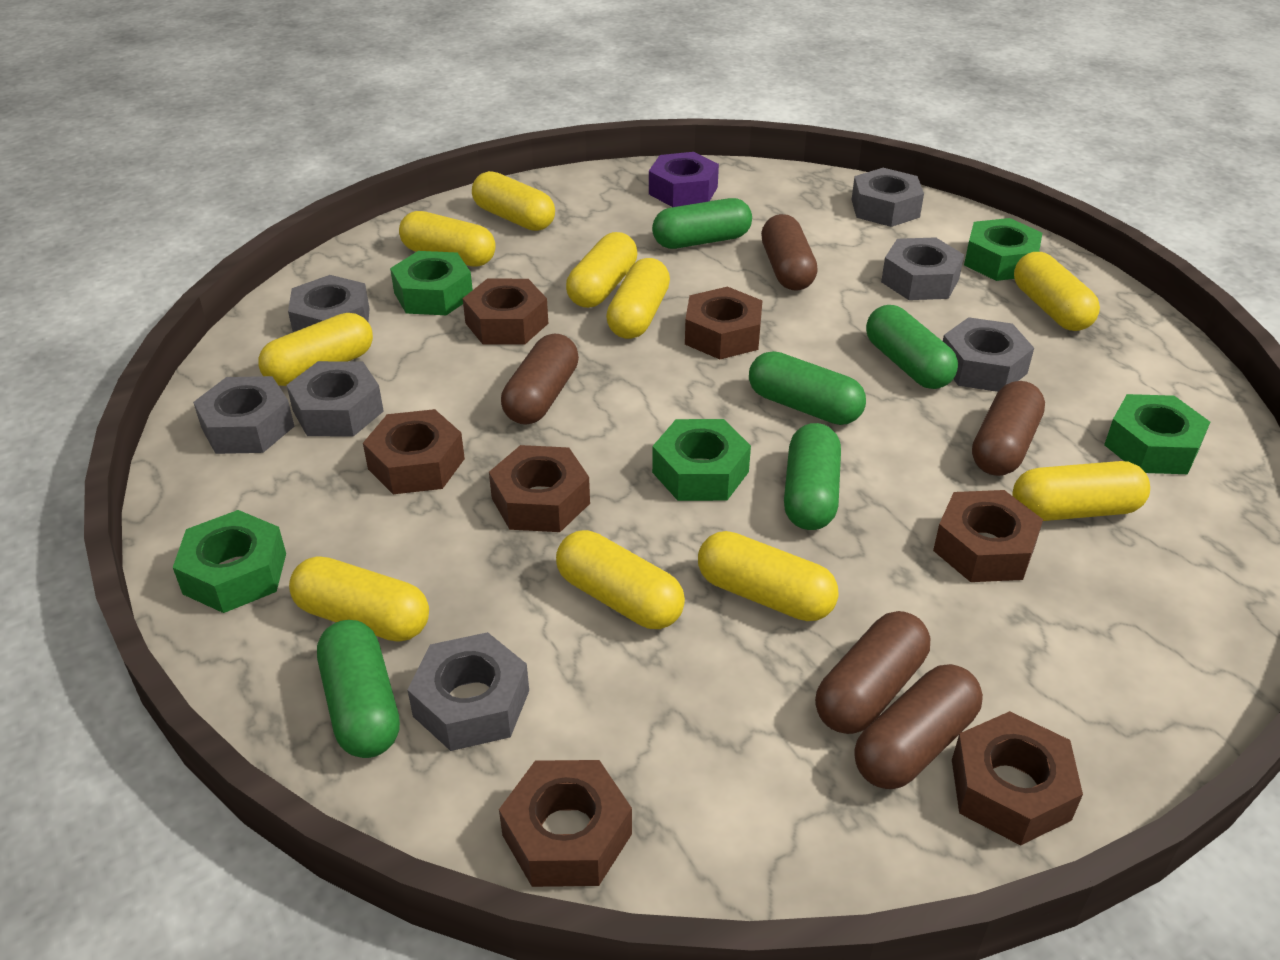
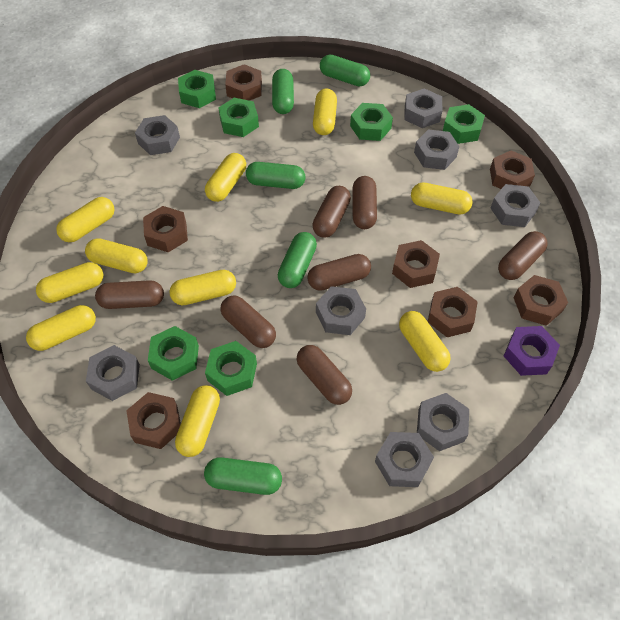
brown capsule: 5 -> 7
green nut: 5 -> 6
grey nut: 7 -> 8

